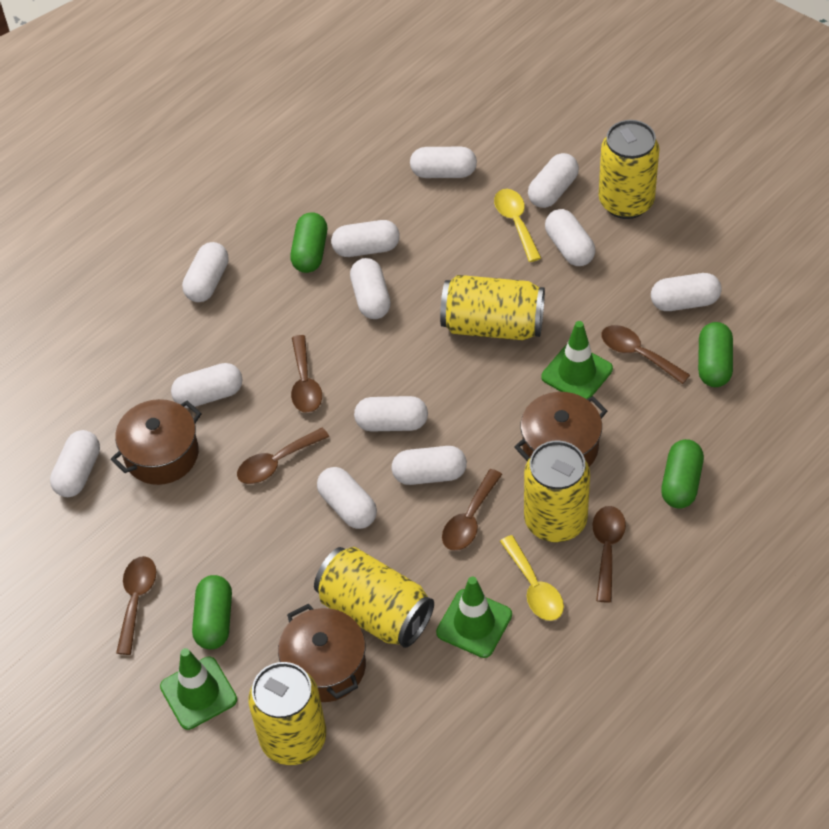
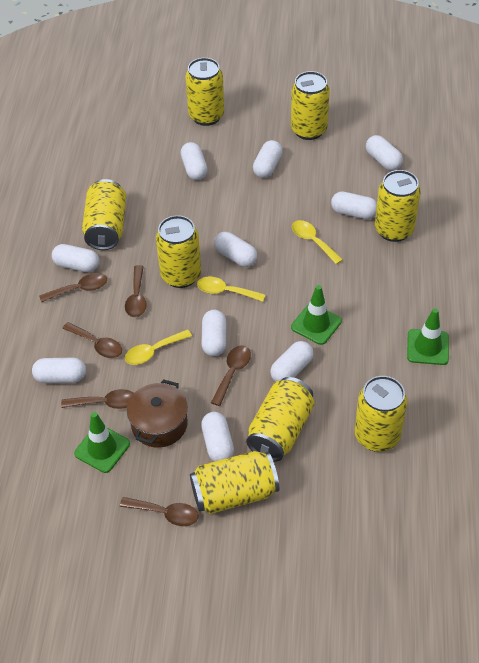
brown pot: 3 -> 1
green capsule: 4 -> 0
white capsule: 12 -> 10
yellow can: 5 -> 8
yellow spoon: 2 -> 3

